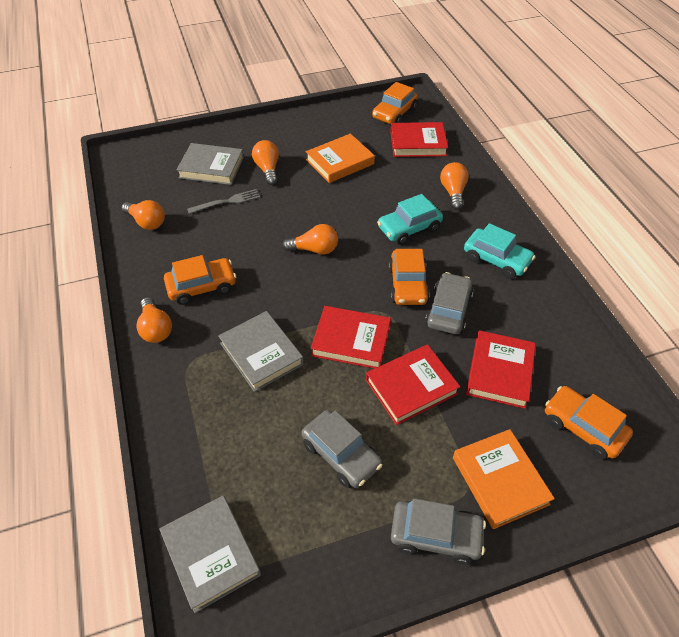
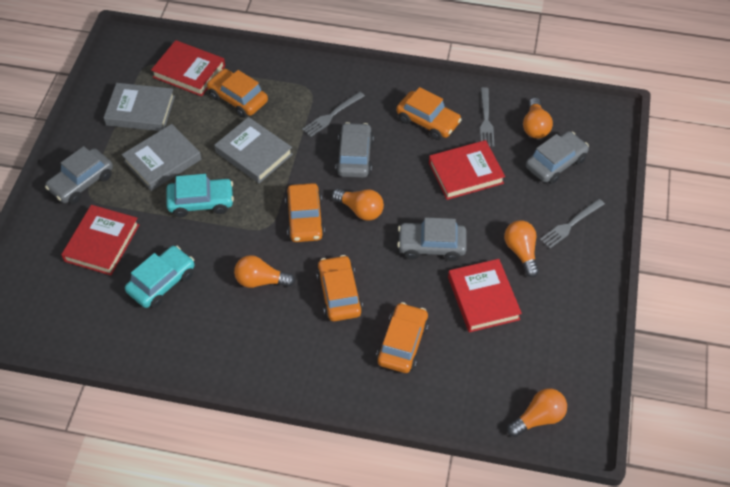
grey car: 3 -> 4
grey fork: 1 -> 3
orange book: 2 -> 0
orange car: 4 -> 5

